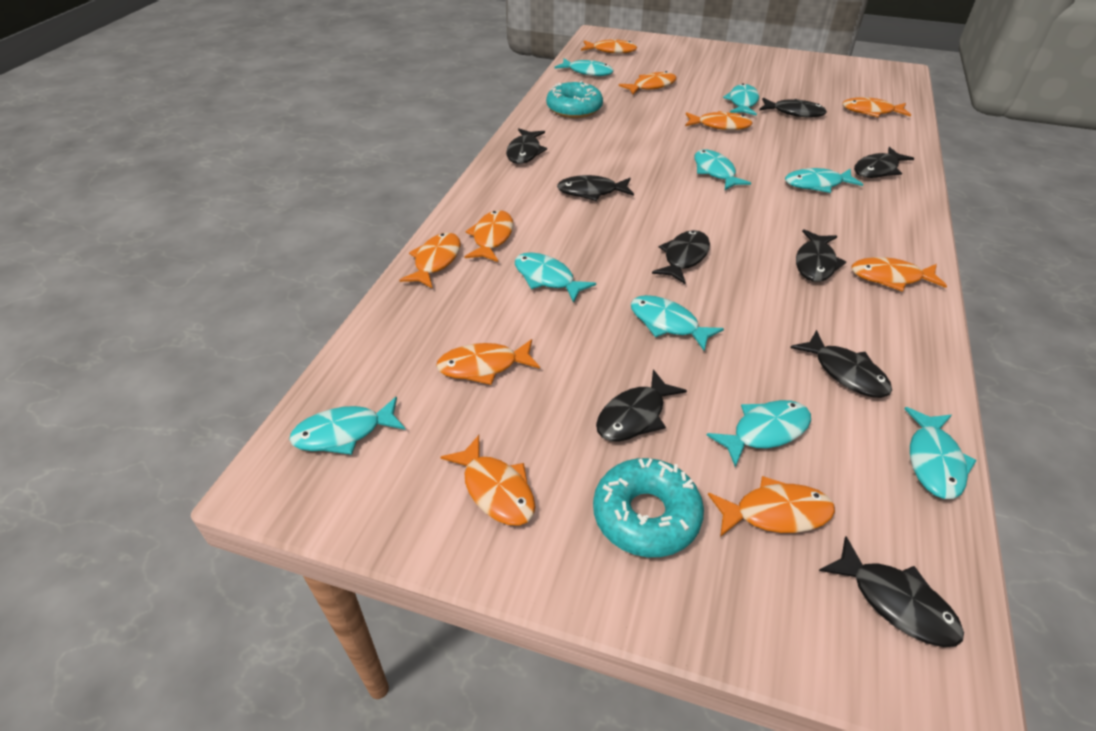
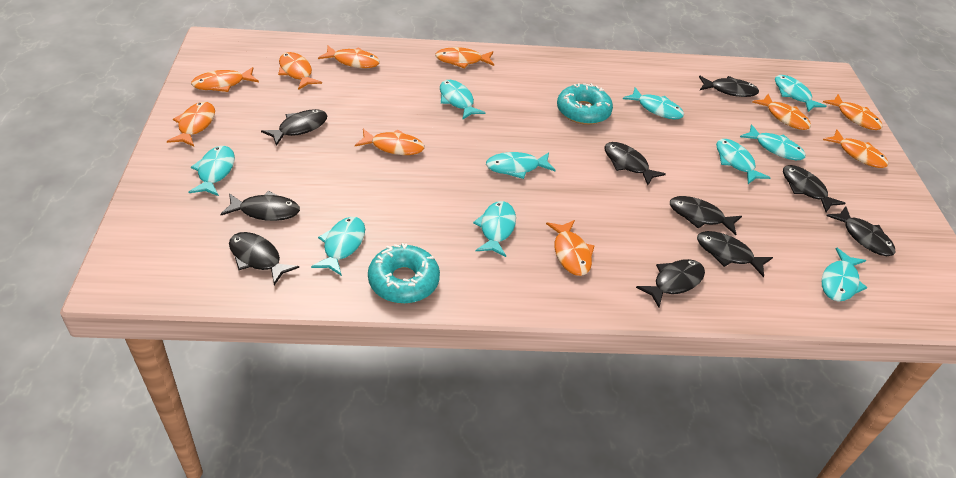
black fish: 9 -> 10
turquoise fish: 9 -> 10

